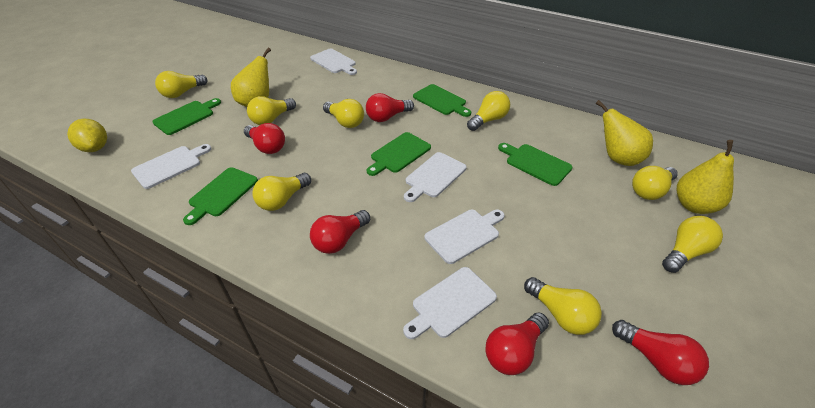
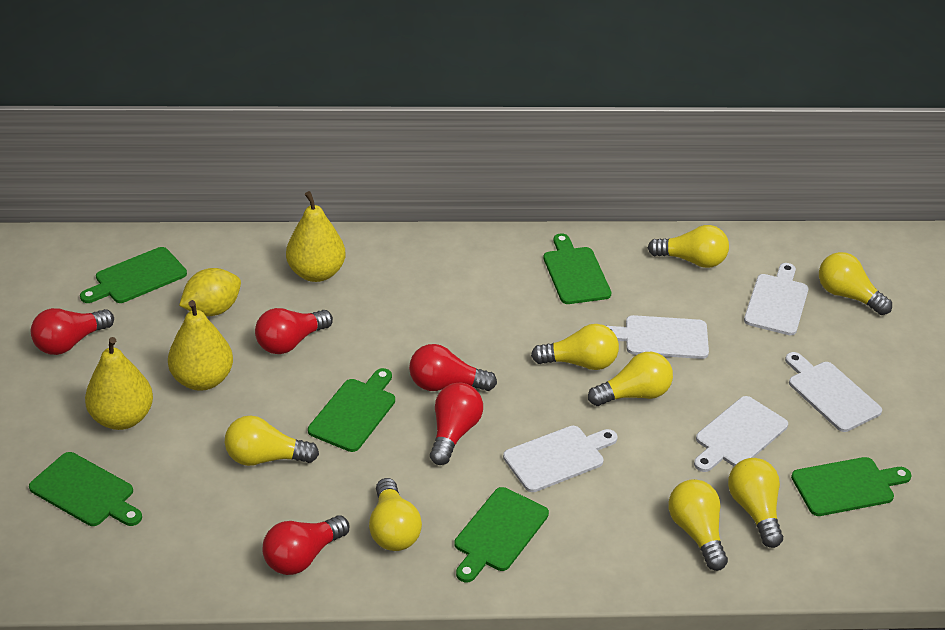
green cutting board: 5 -> 6

